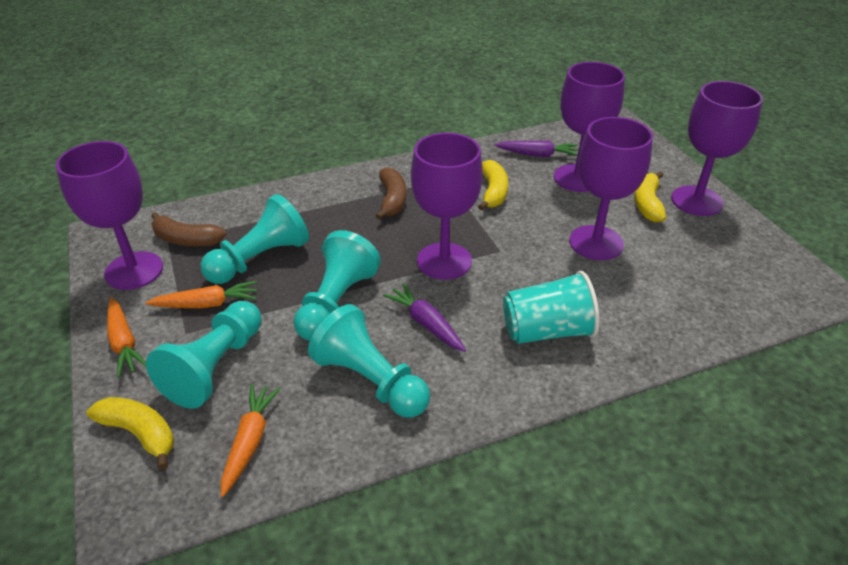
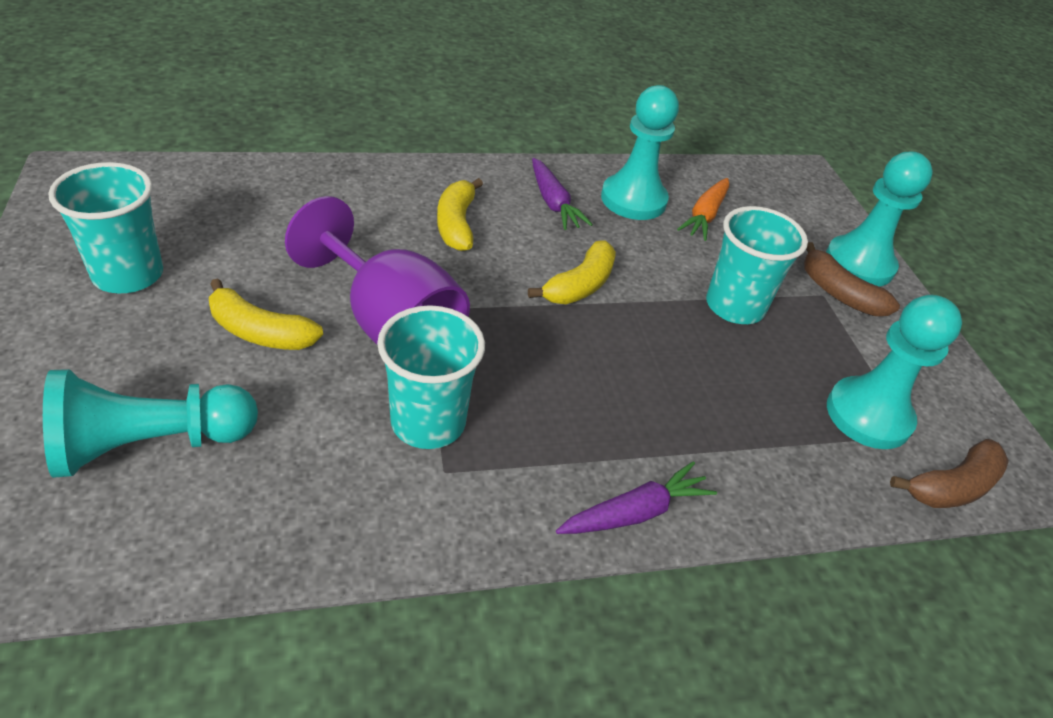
orange carrot: 3 -> 1
purple goblet: 5 -> 1
turquoise cup: 1 -> 3

